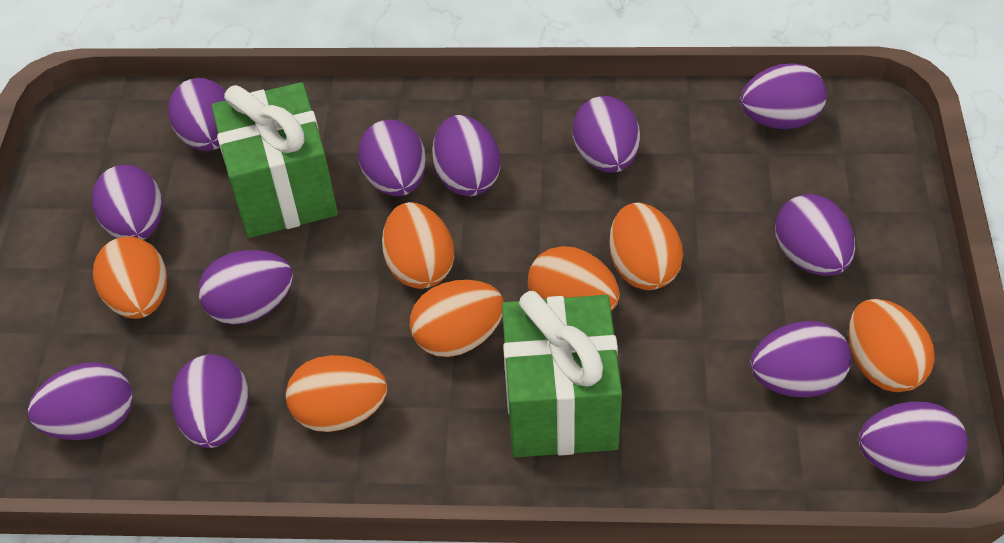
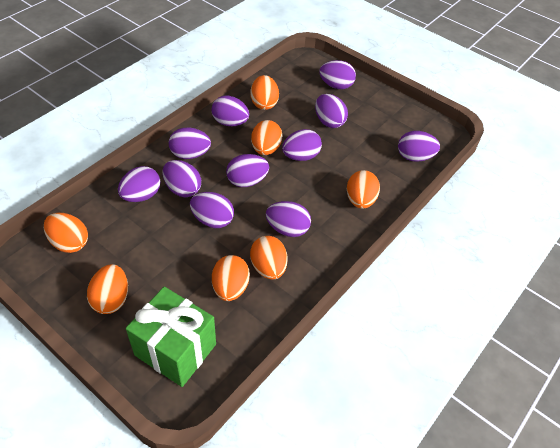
green gift: 2 -> 1
purple egg: 12 -> 11

